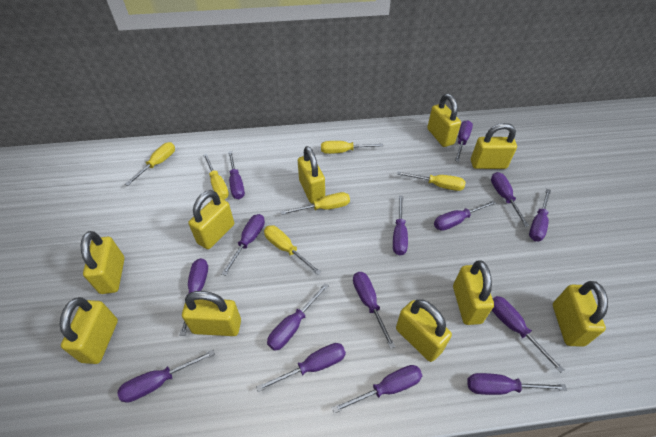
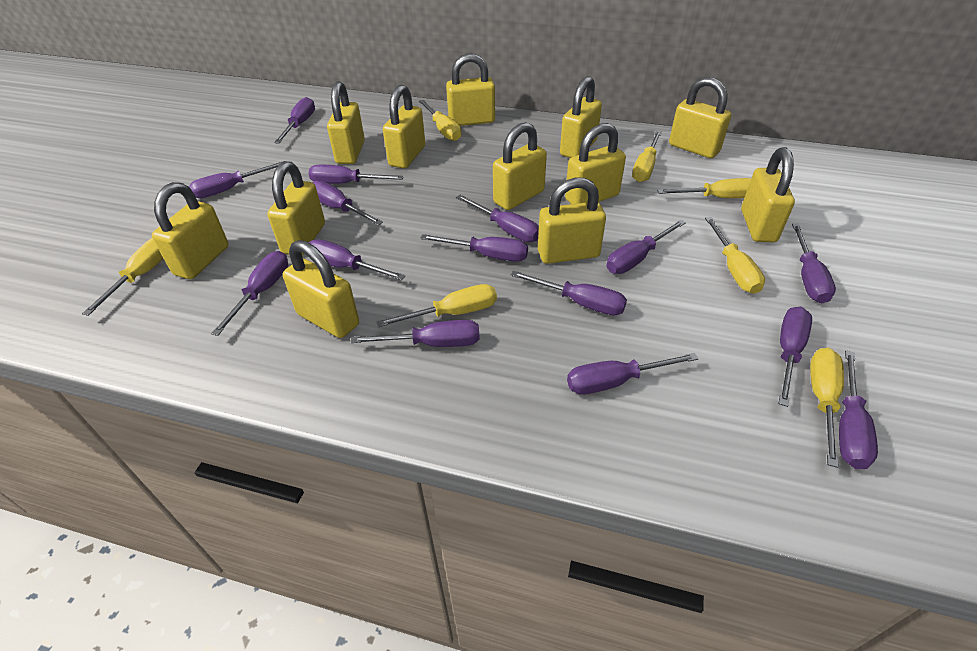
yellow padlock: 10 -> 12
yellow screwdriver: 6 -> 7

